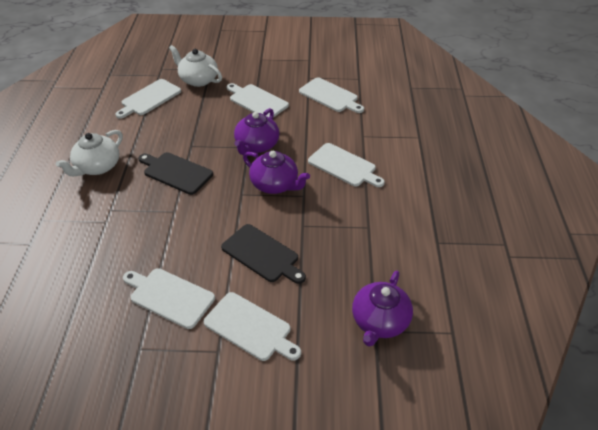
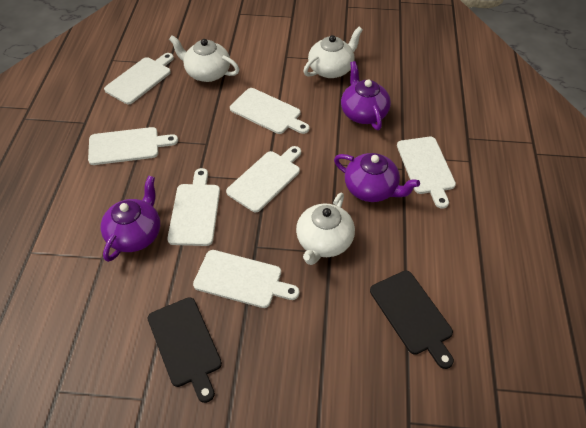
white cutting board: 6 -> 7
white teapot: 2 -> 3

